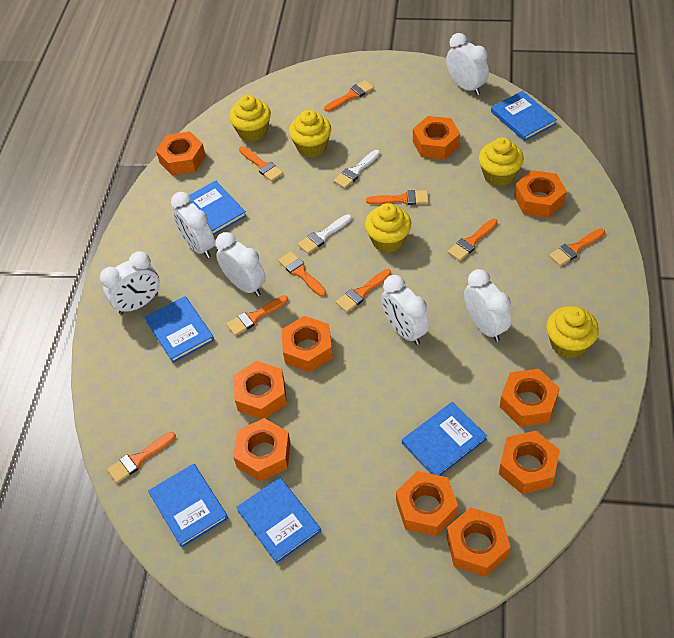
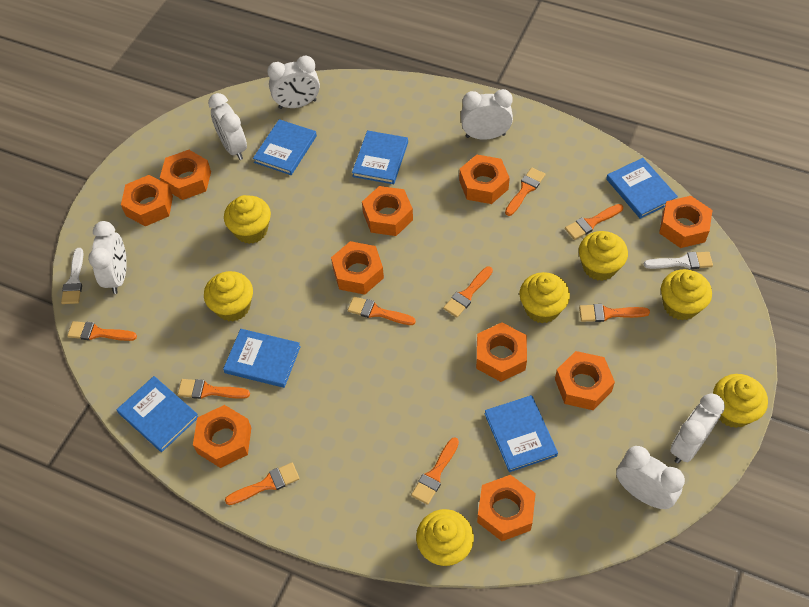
yellow cupcake: 5 -> 7

